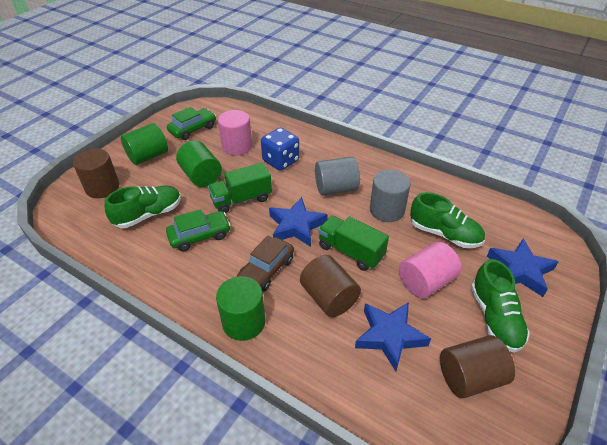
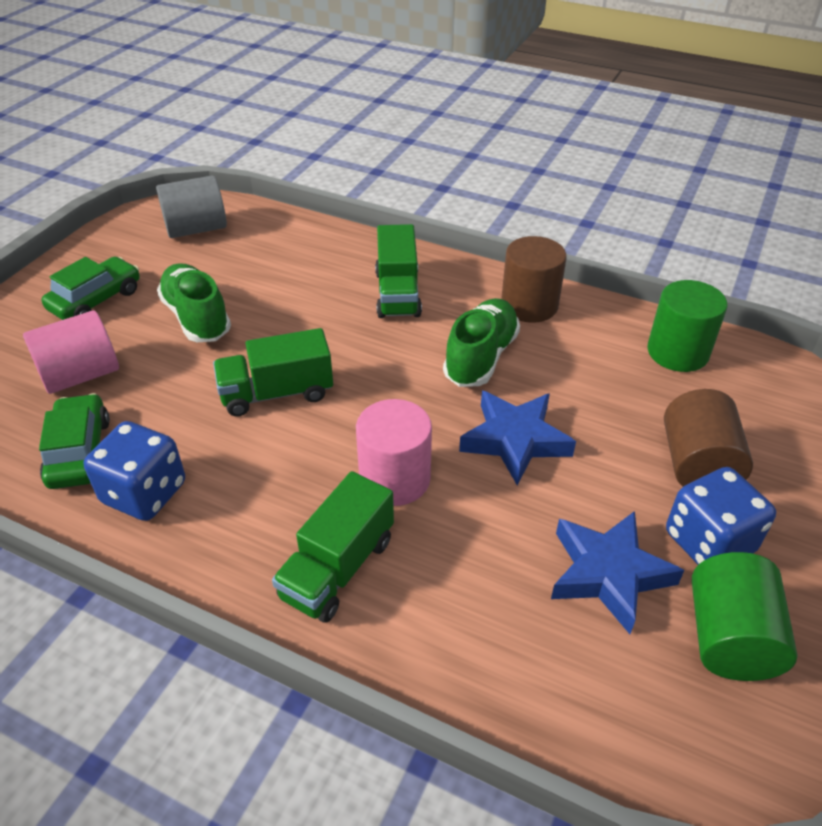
blue dice: 1 -> 2
blue star: 3 -> 2
brown car: 1 -> 0
brown cylinder: 3 -> 2
green cylinder: 3 -> 2
green shoe: 3 -> 2
green truck: 2 -> 3
grey cylinder: 2 -> 1

